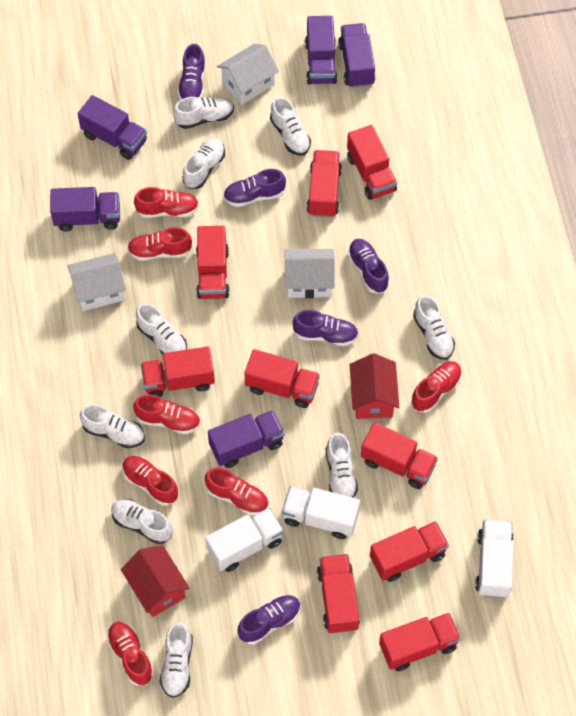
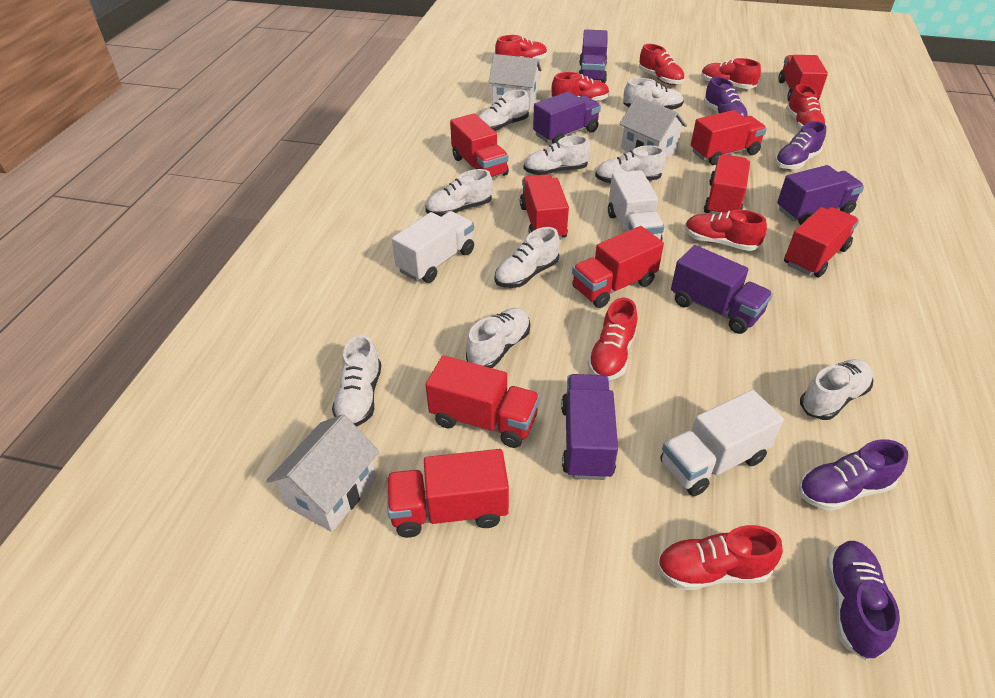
purple shoe: 5 -> 4
red house: 2 -> 0
red shoe: 7 -> 8

